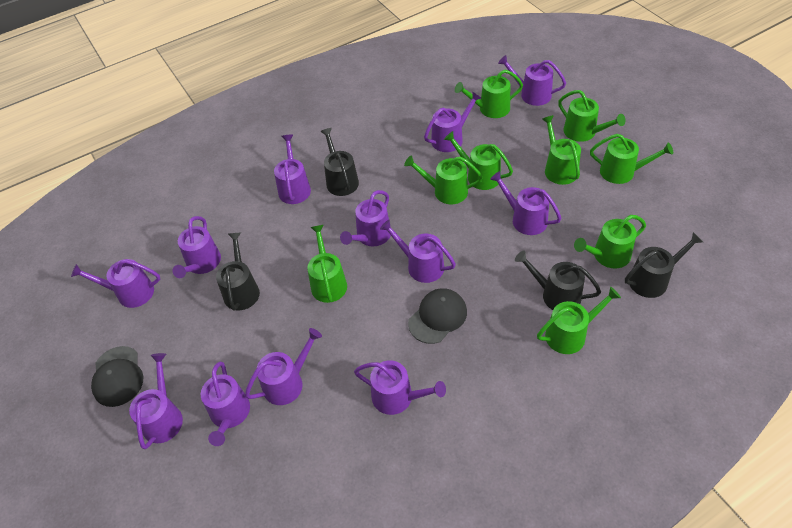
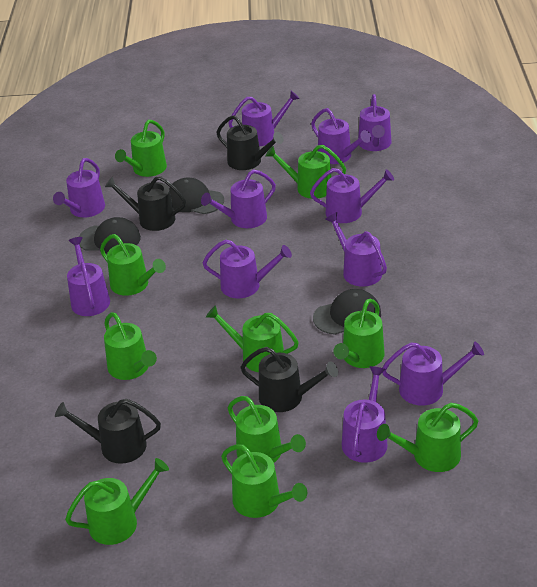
black cap: 2 -> 3
green watering can: 9 -> 10
purple watering can: 12 -> 11

